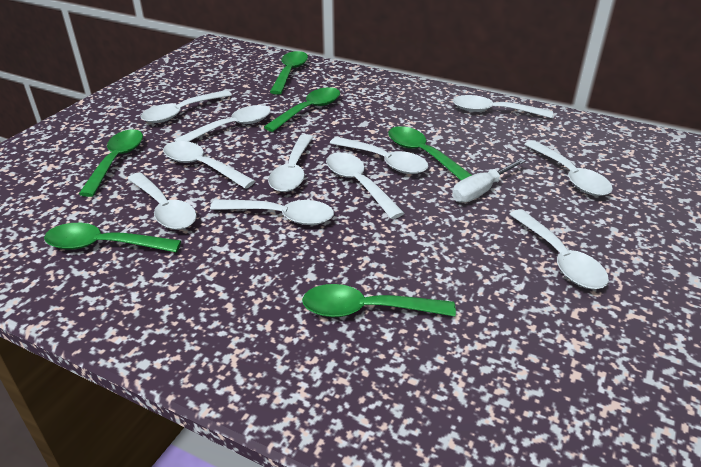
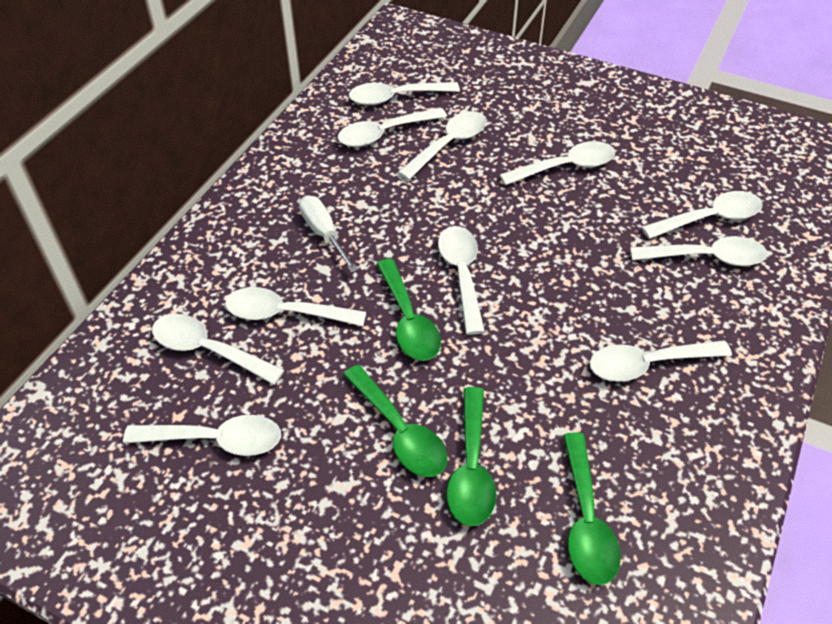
green spoon: 6 -> 4

